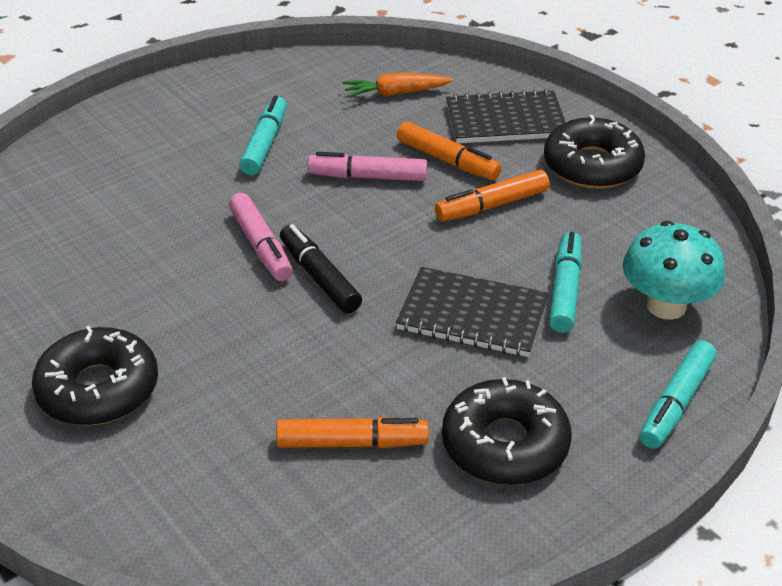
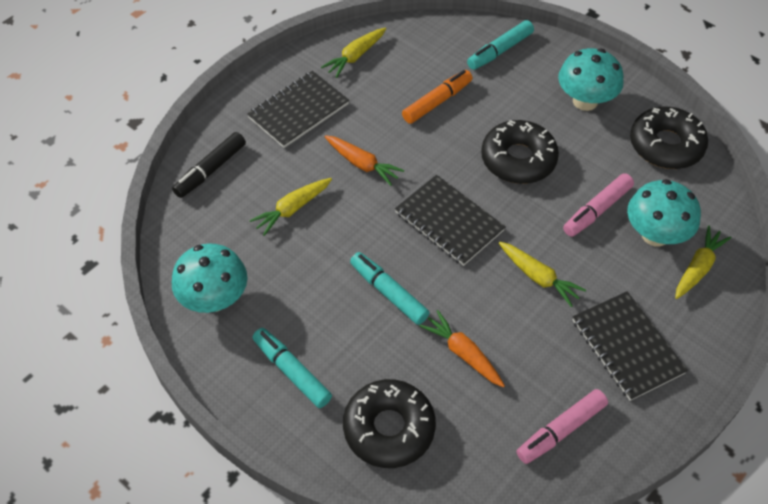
black notebook: 2 -> 3
orange carrot: 1 -> 2
orange marker: 3 -> 1
turquoise mushroom: 1 -> 3
yellow carrot: 0 -> 4

